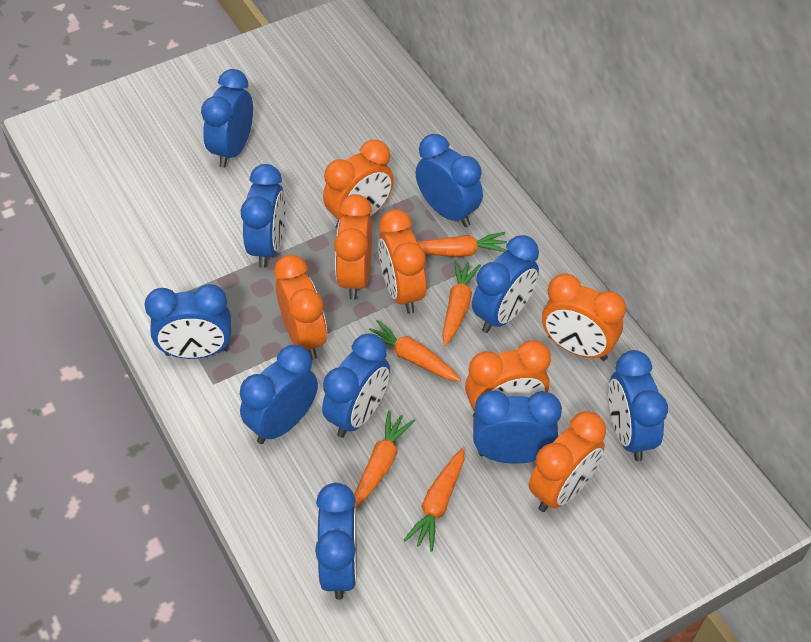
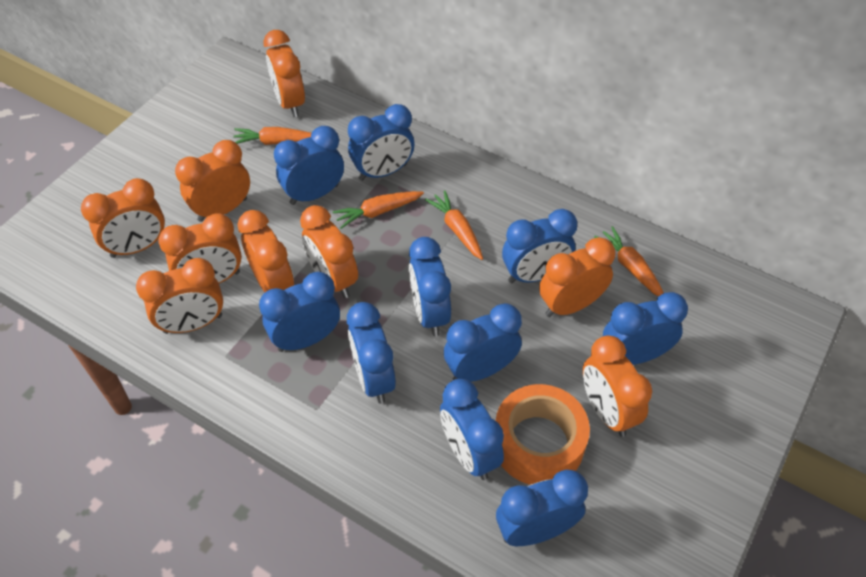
orange carrot: 5 -> 4
orange clock: 7 -> 9
orange tape: 0 -> 1

